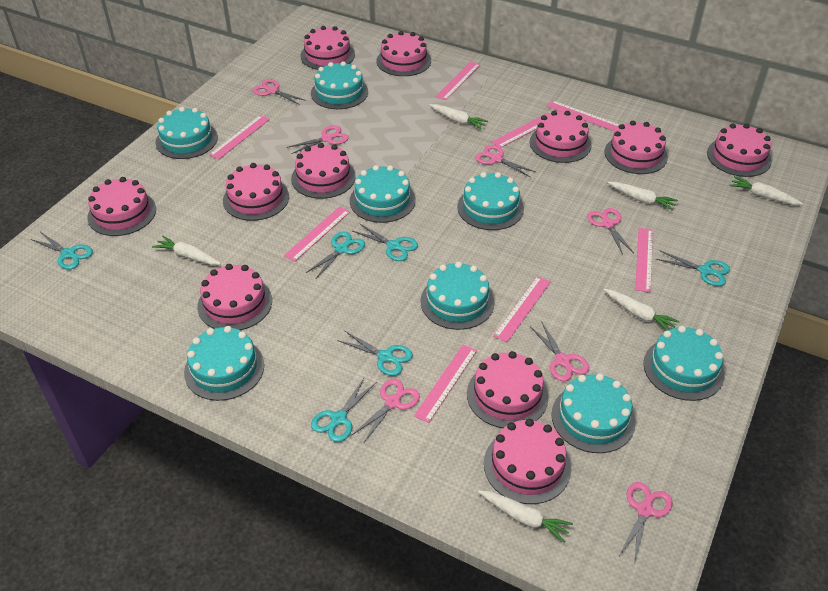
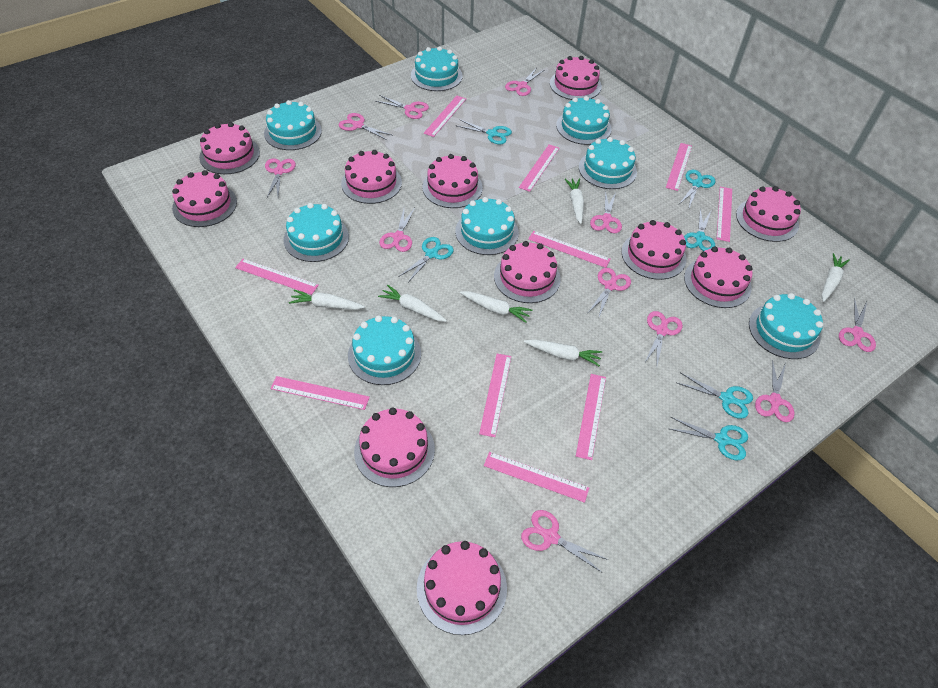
pink ruler: 8 -> 10
pink scissors: 7 -> 11

